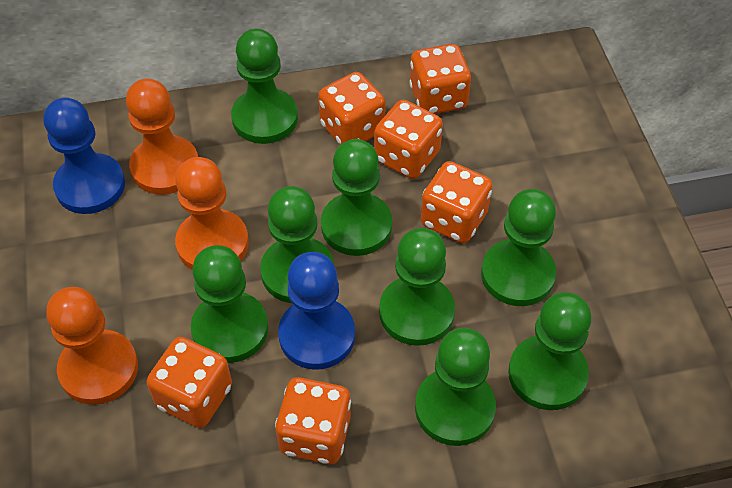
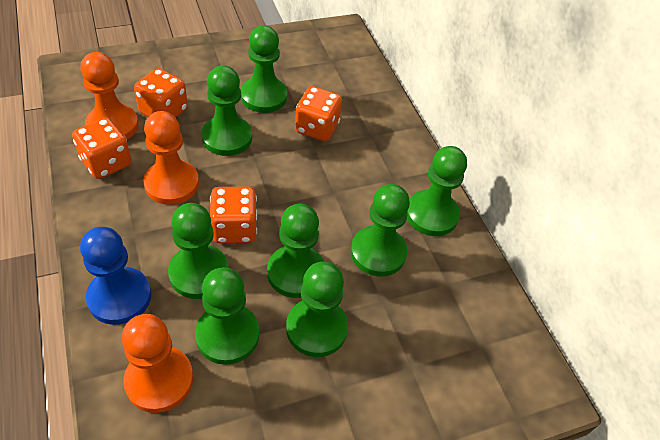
blue pawn: 2 -> 1
orange dice: 6 -> 4

